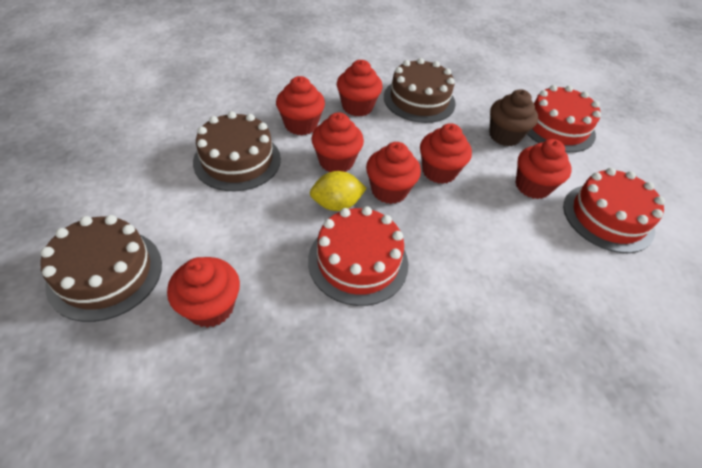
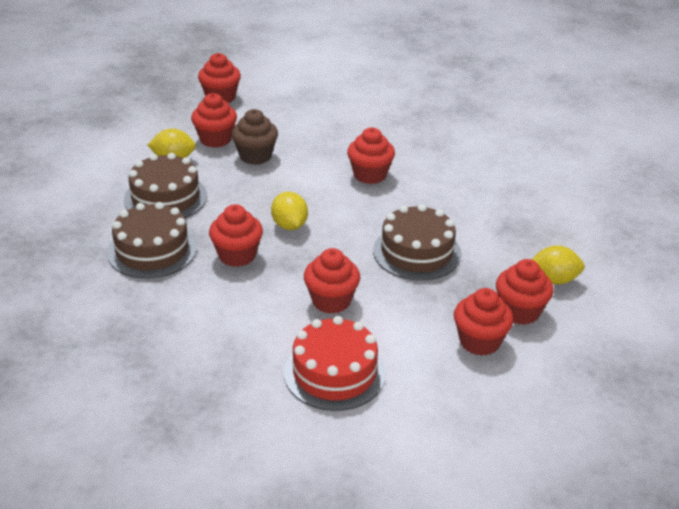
red cake: 3 -> 1
yellow lemon: 1 -> 3

